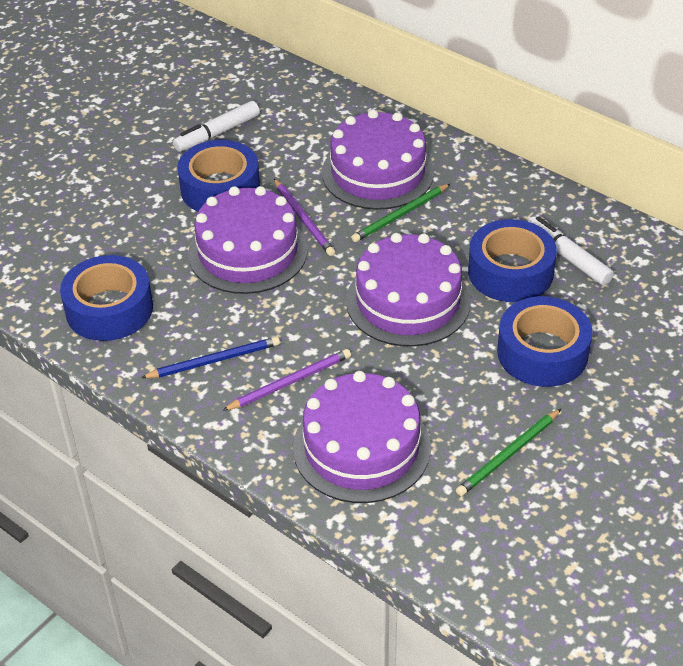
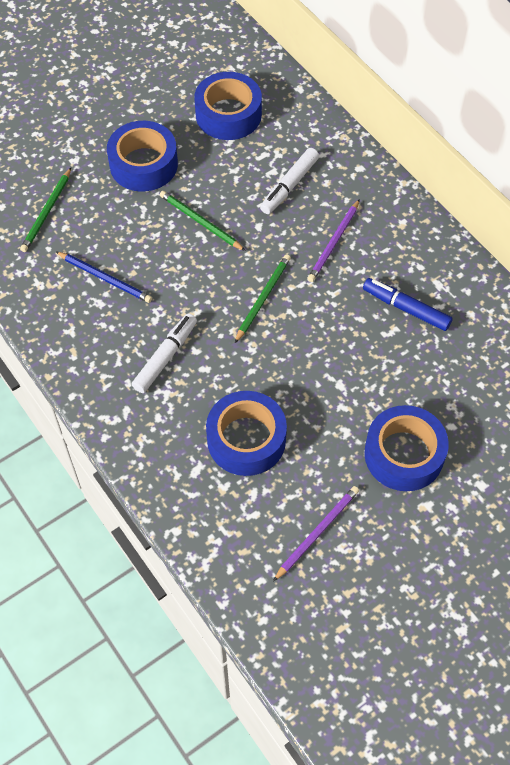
blue marker: 0 -> 1
green pencil: 2 -> 3
purple cake: 4 -> 0

